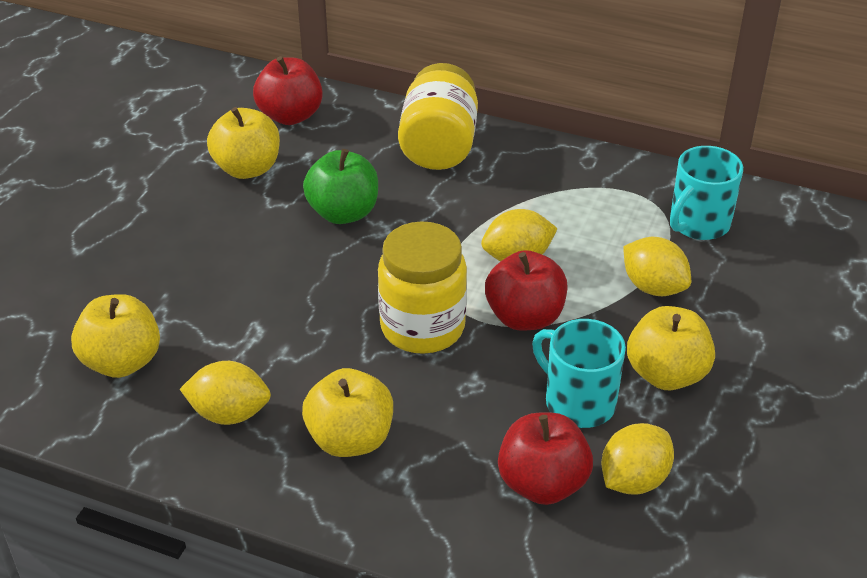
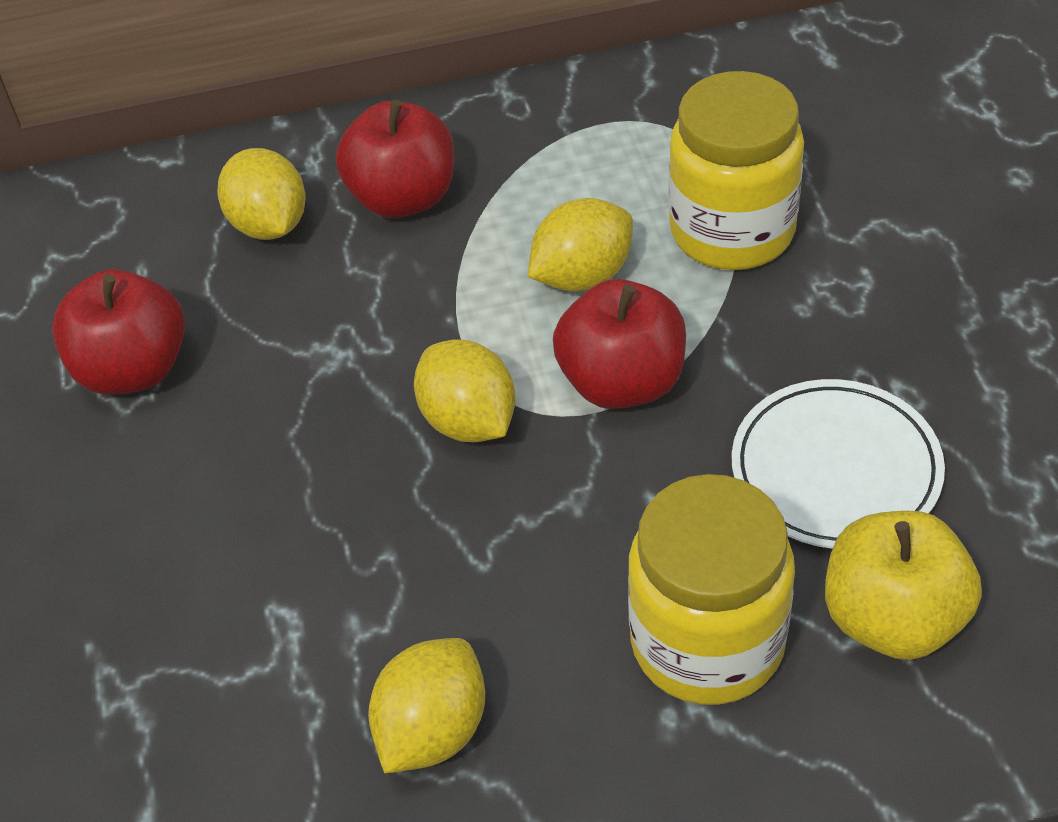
green apple: 1 -> 0
turquoise mug: 2 -> 0
white plate: 0 -> 1
yellow apple: 4 -> 1

